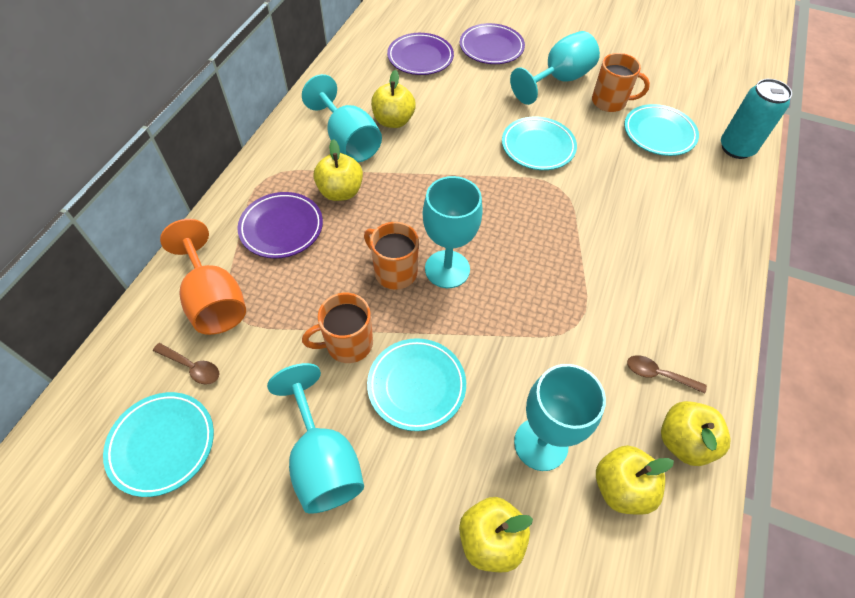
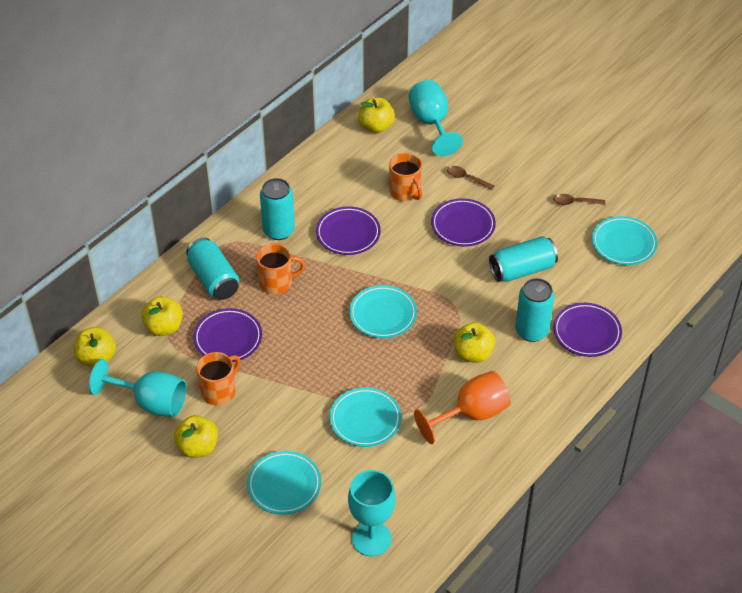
purple plate: 3 -> 4
turquoise can: 1 -> 4
turquoise goblet: 5 -> 3

